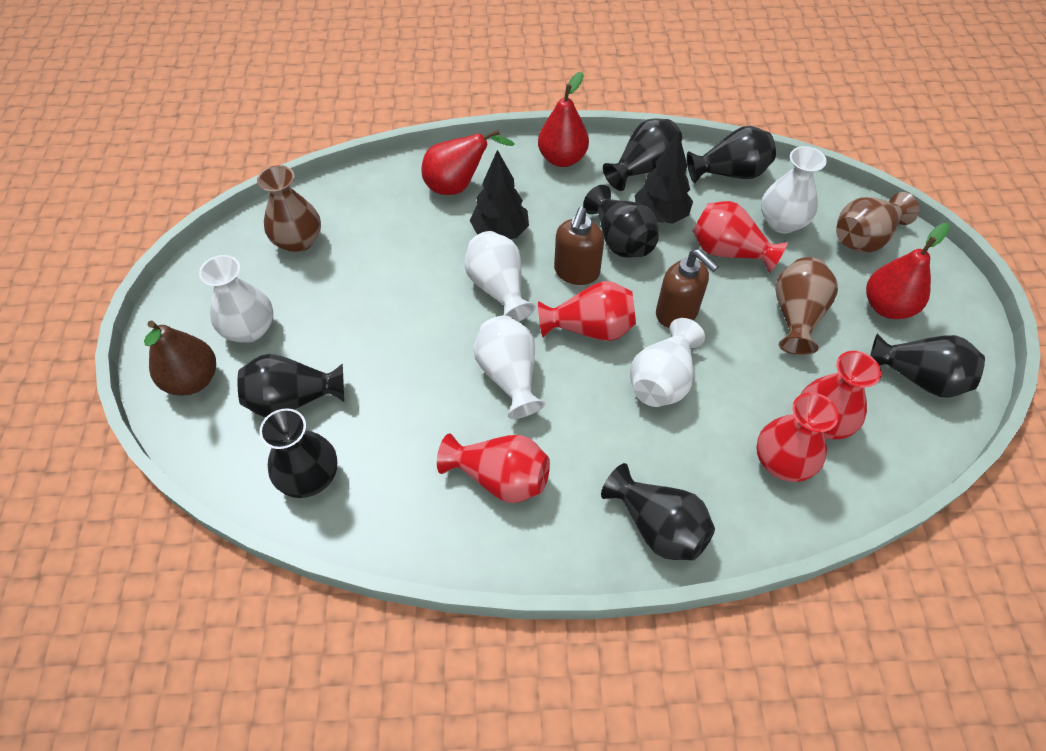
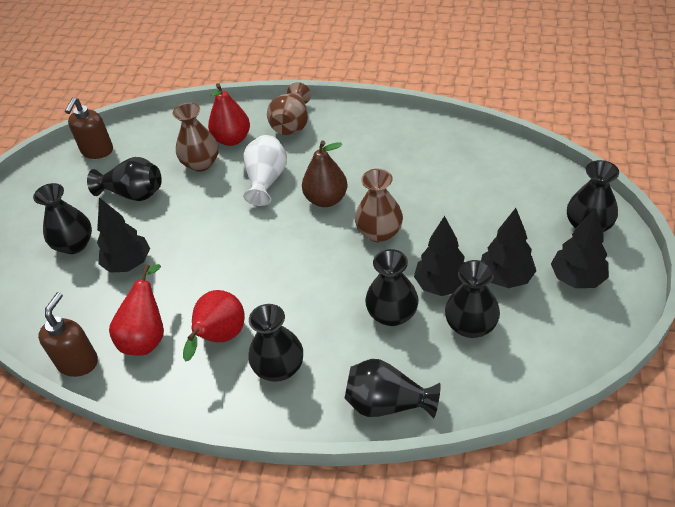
black tree: 2 -> 4
red vase: 5 -> 0
white vase: 5 -> 1

